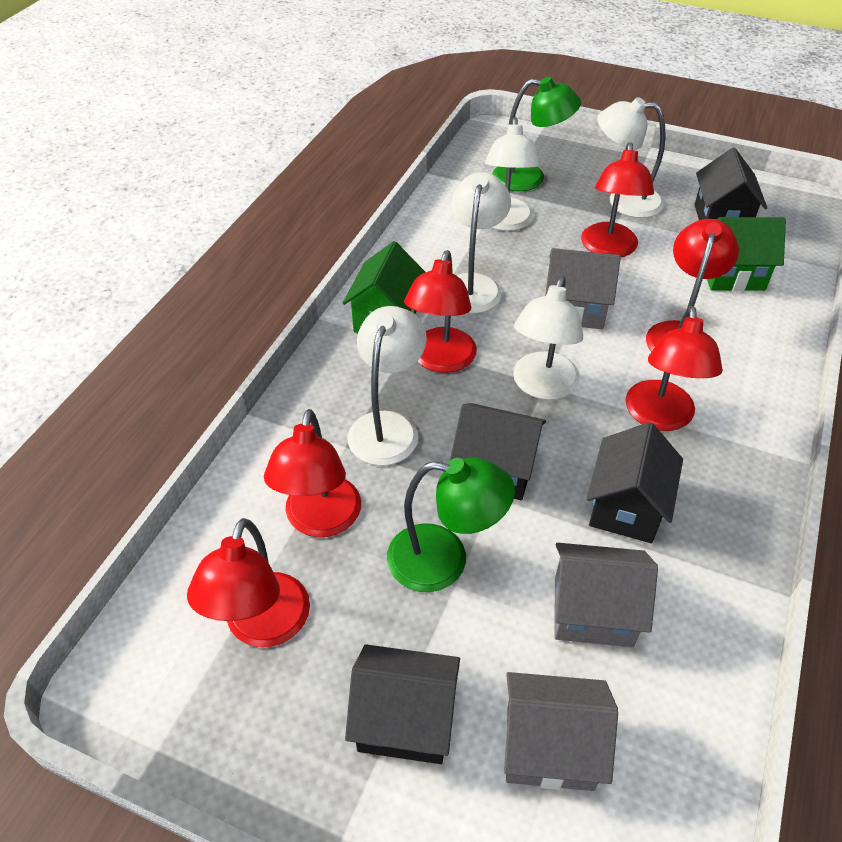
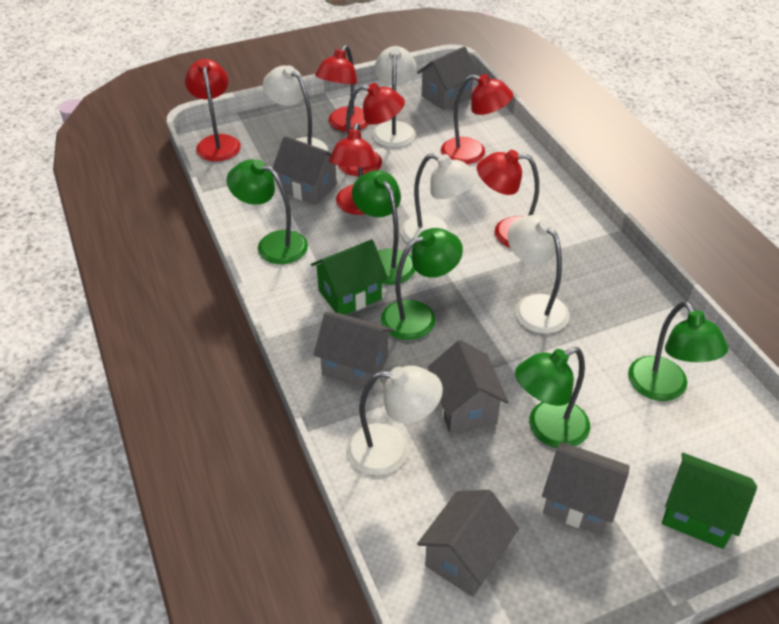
black house: 4 -> 0
green lamp: 2 -> 5
grey house: 3 -> 6

